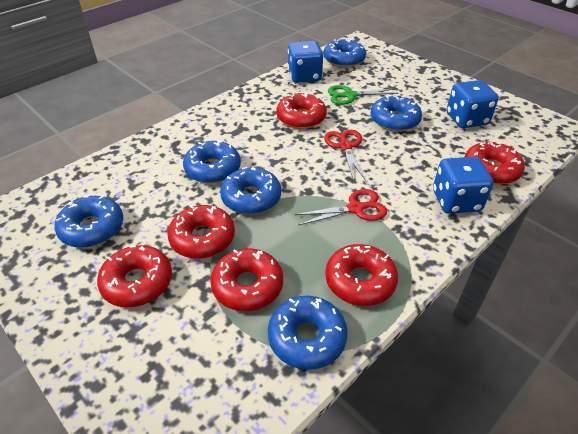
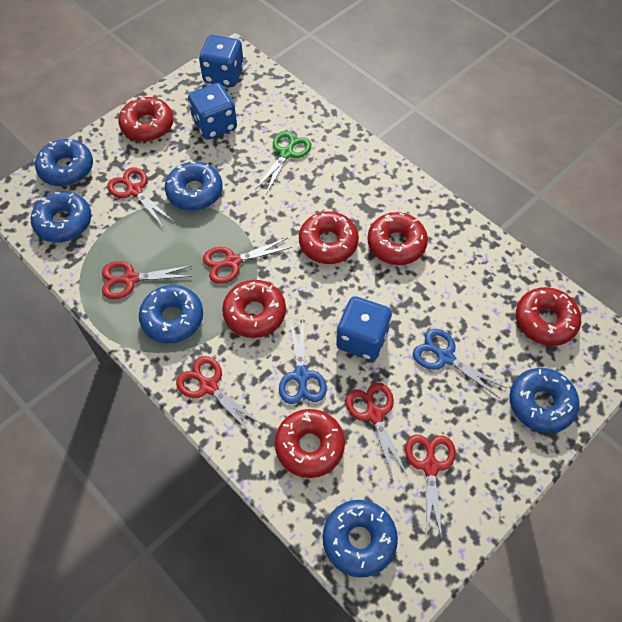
blue scissors: 0 -> 2
red scissors: 2 -> 6

